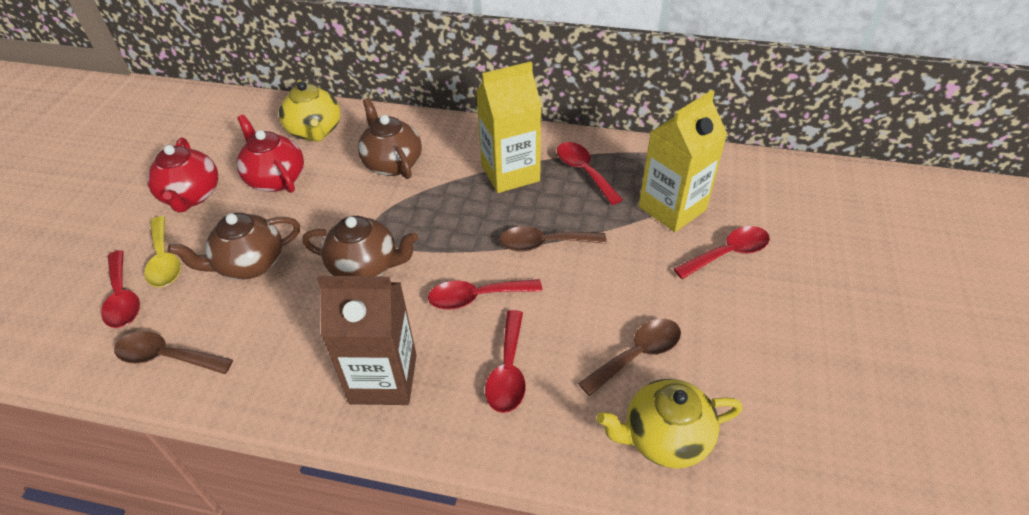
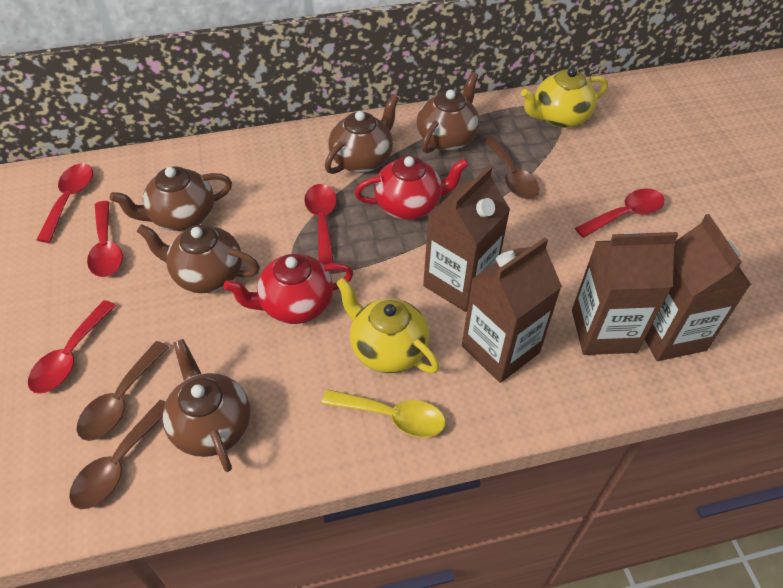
brown carton: 1 -> 4
brown teapot: 3 -> 5
yellow carton: 2 -> 0

